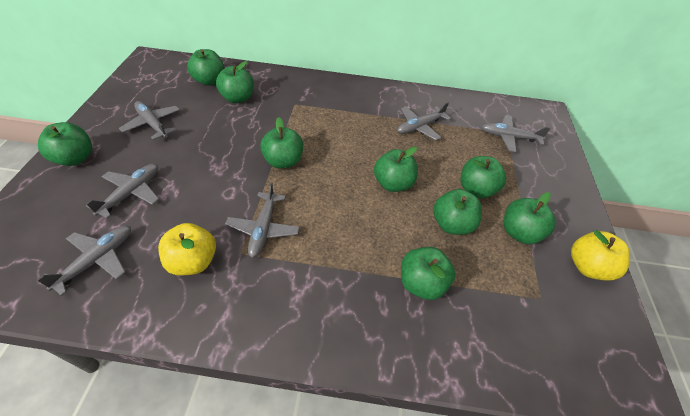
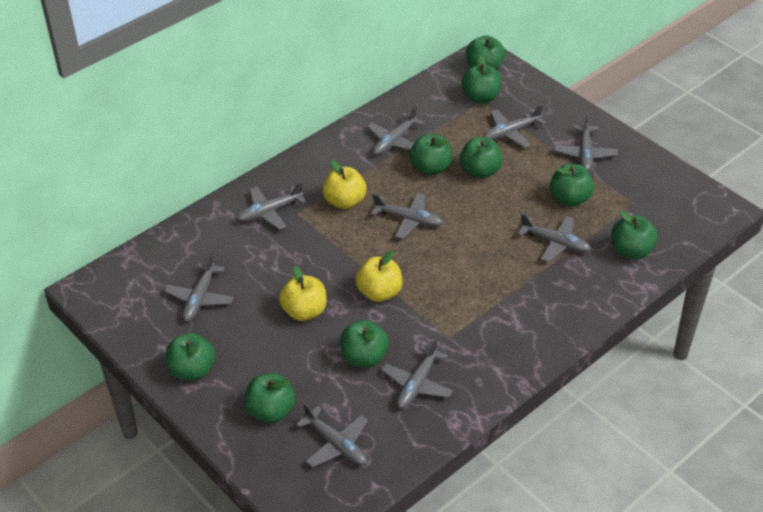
grey plane: 6 -> 9
yellow apple: 2 -> 3

